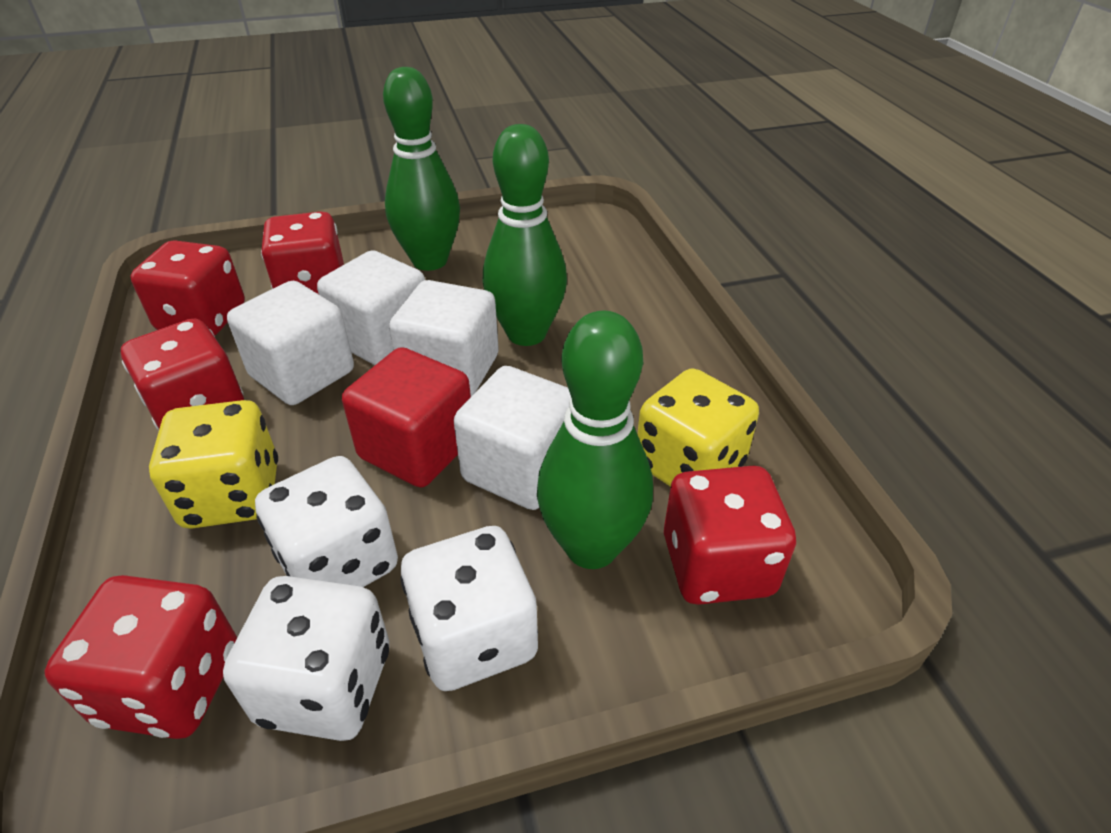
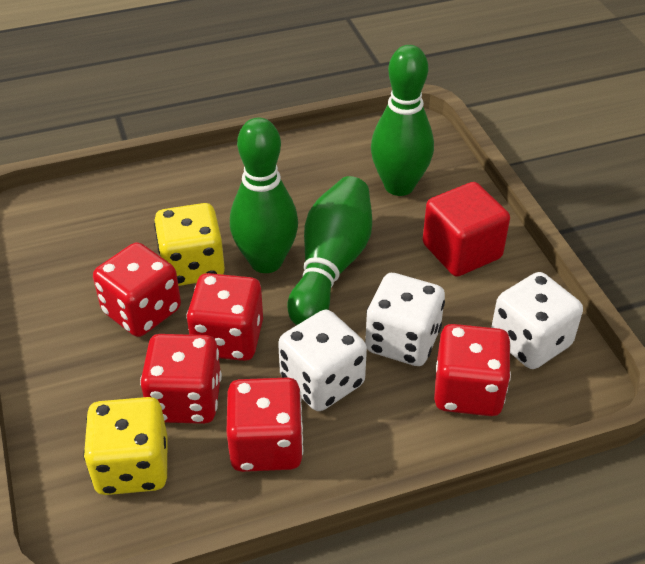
white cube: 4 -> 0

